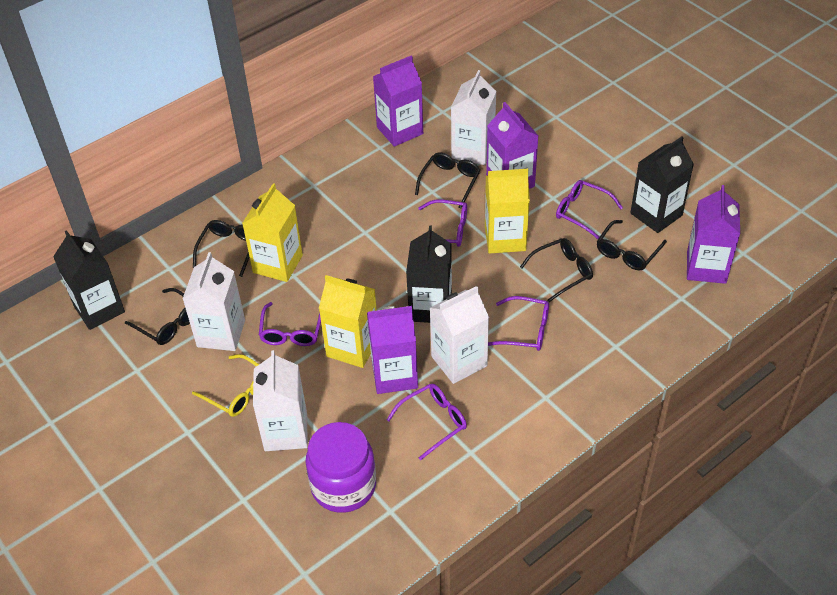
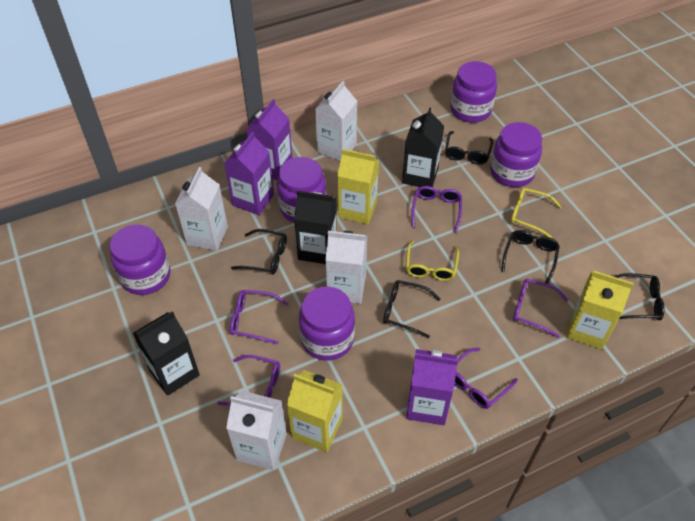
purple carton: 4 -> 3
purple jar: 1 -> 5
yellow glasses: 1 -> 2

